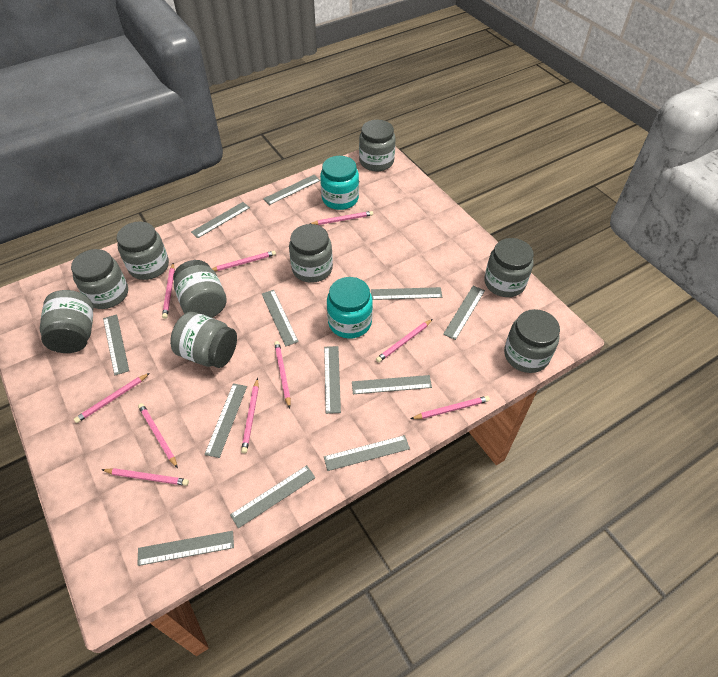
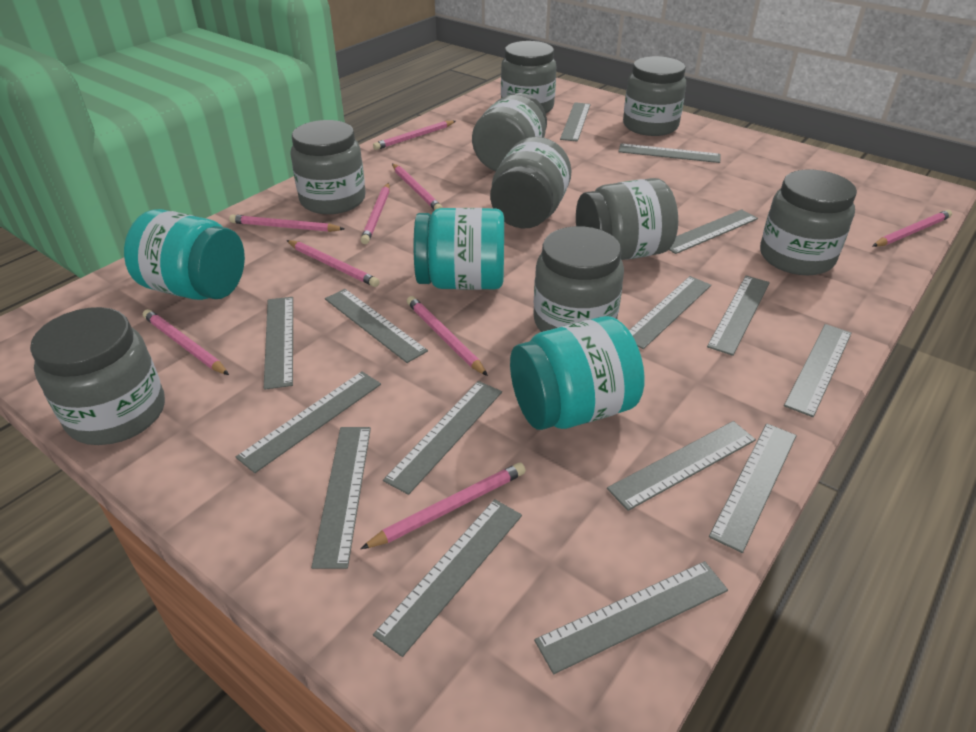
grey ruler: 12 -> 15
pink pencil: 10 -> 9
turquoise jar: 2 -> 3

